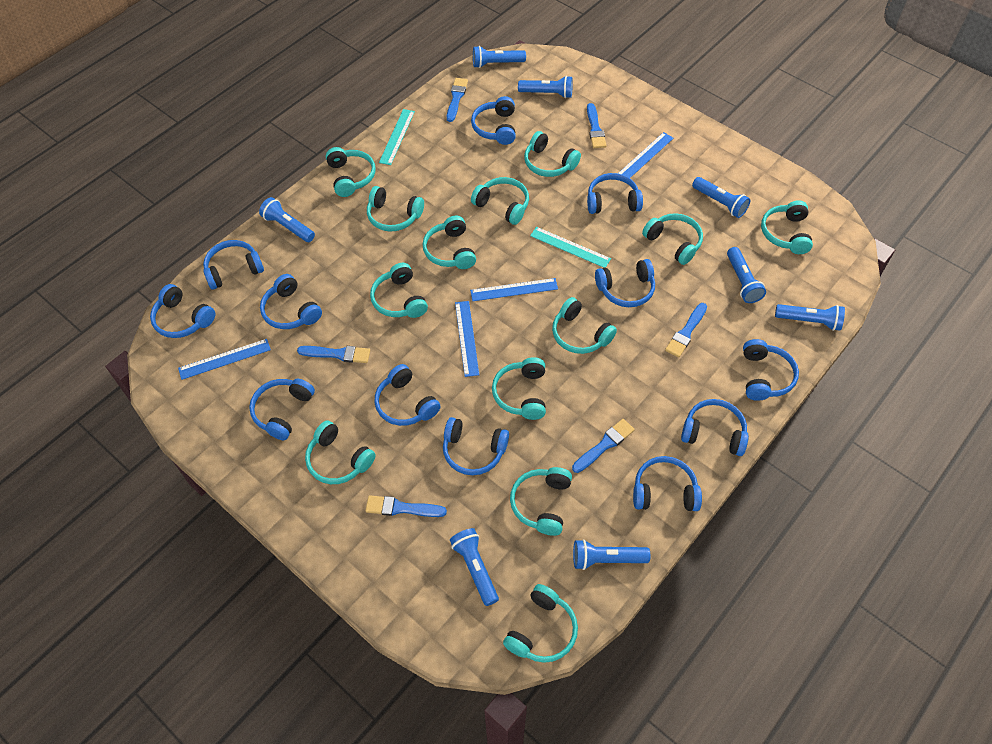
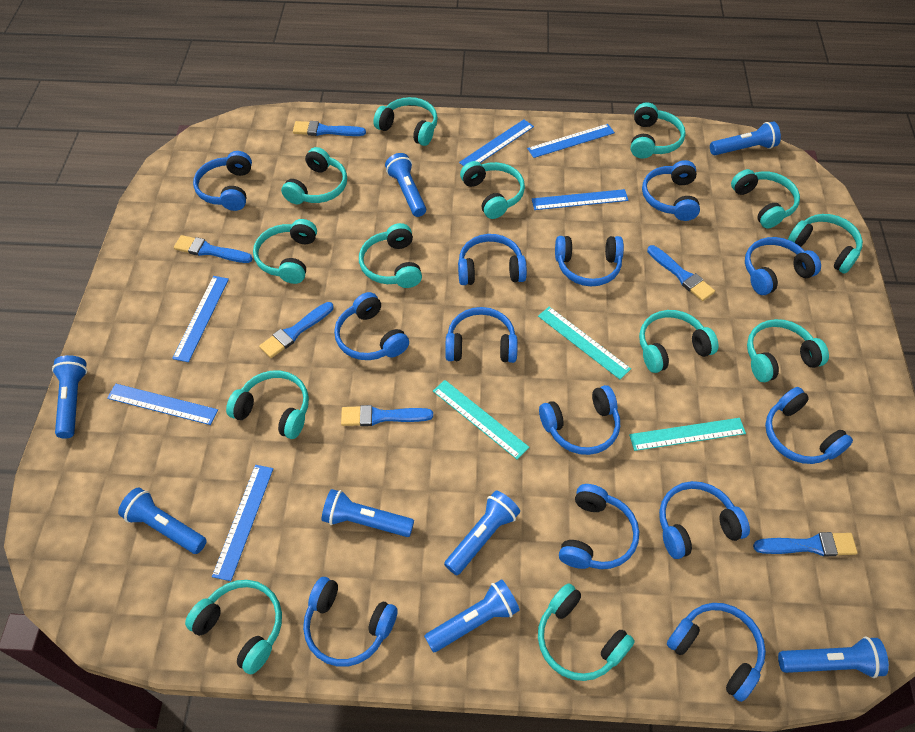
blue headphones: 12 -> 13
blue ruler: 4 -> 6
turquoise ruler: 2 -> 3

